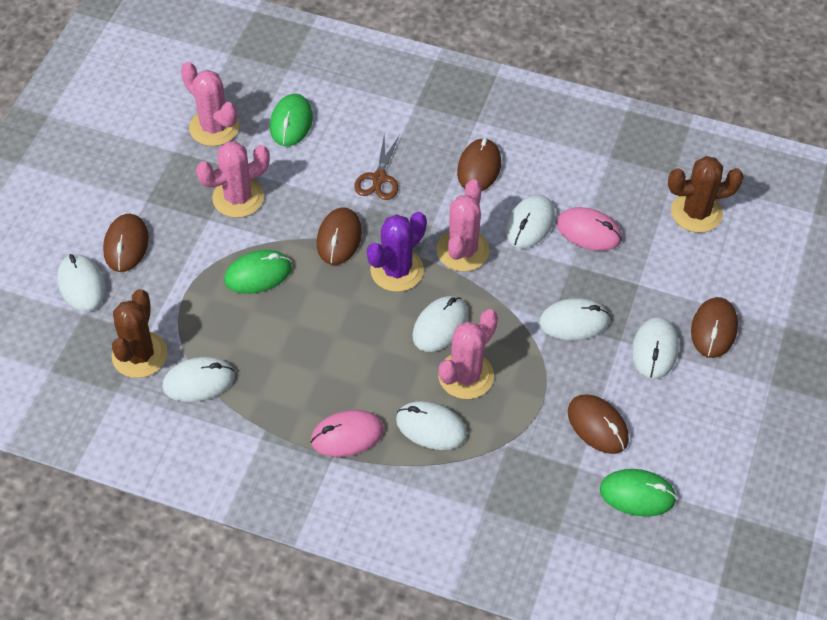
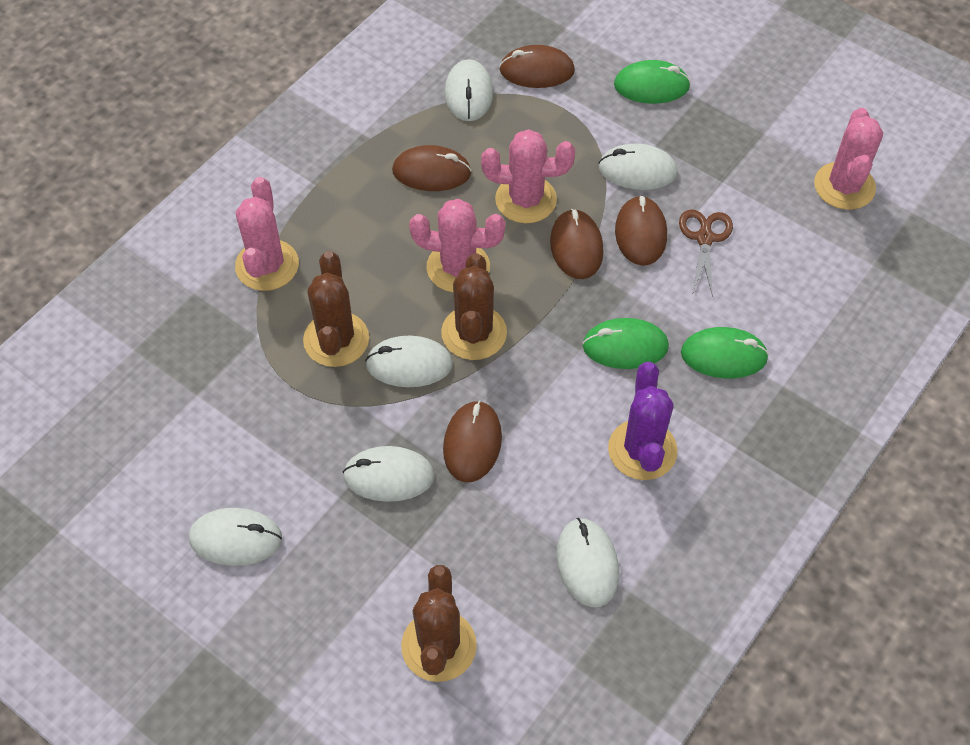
brown cactus: 2 -> 3
pink mouse: 2 -> 0
white mouse: 7 -> 6

